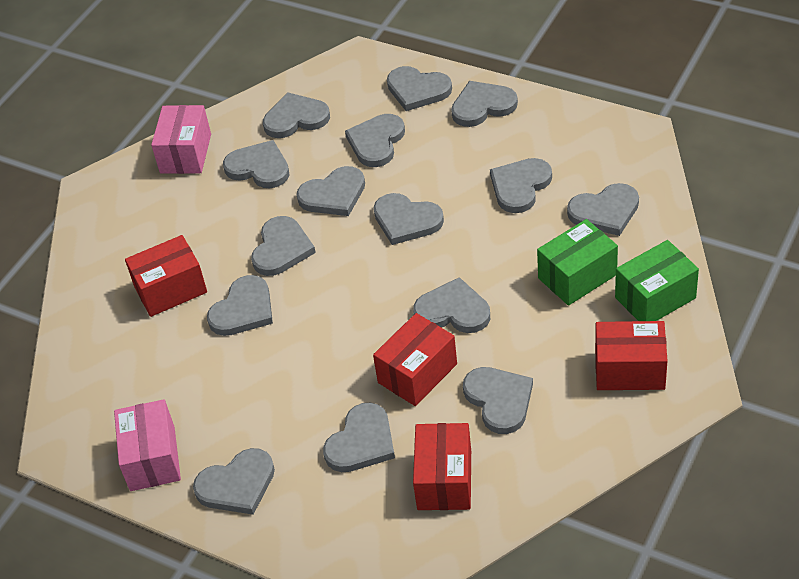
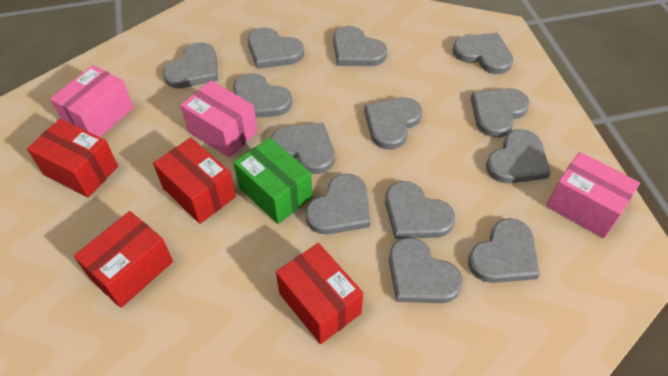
green box: 2 -> 1
grey heart: 15 -> 13
pink box: 2 -> 3

